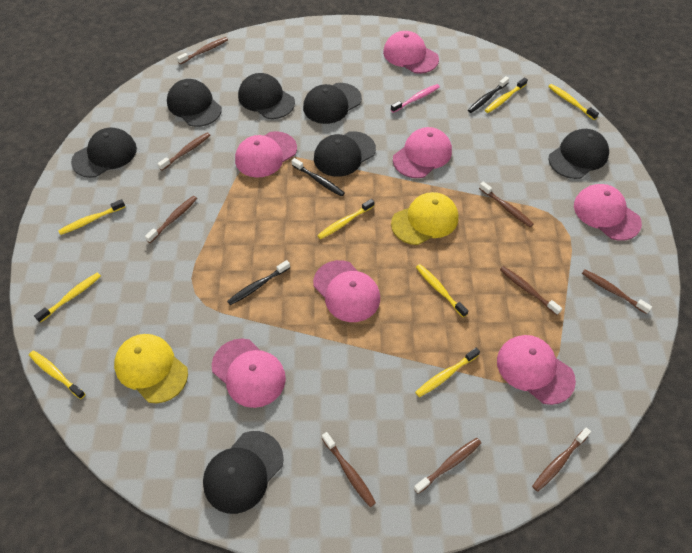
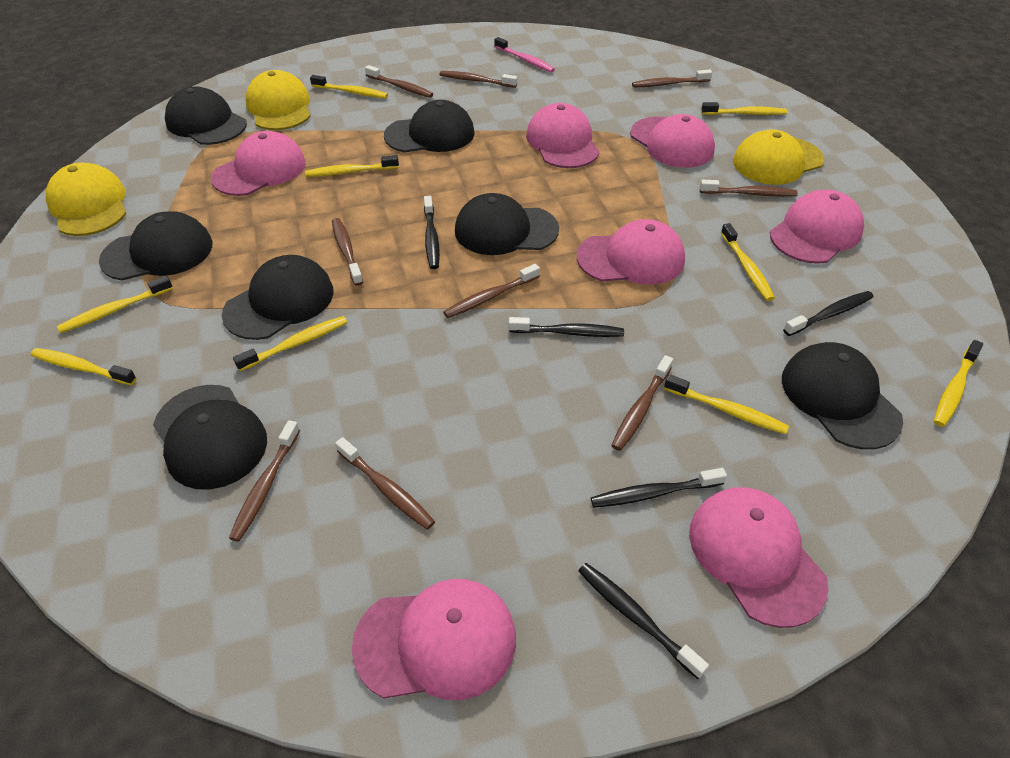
black toothbrush: 3 -> 5
yellow cap: 2 -> 3
yellow toothbrush: 8 -> 9

